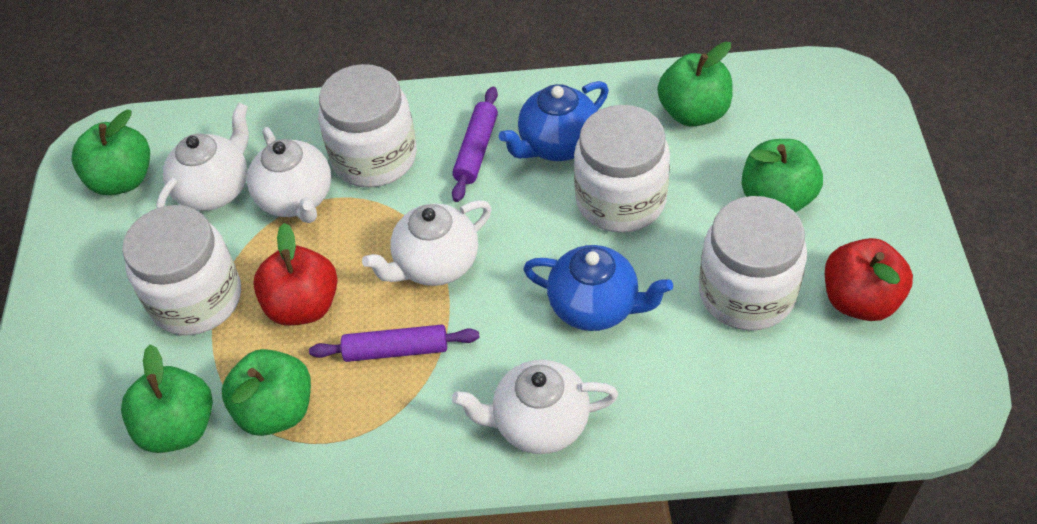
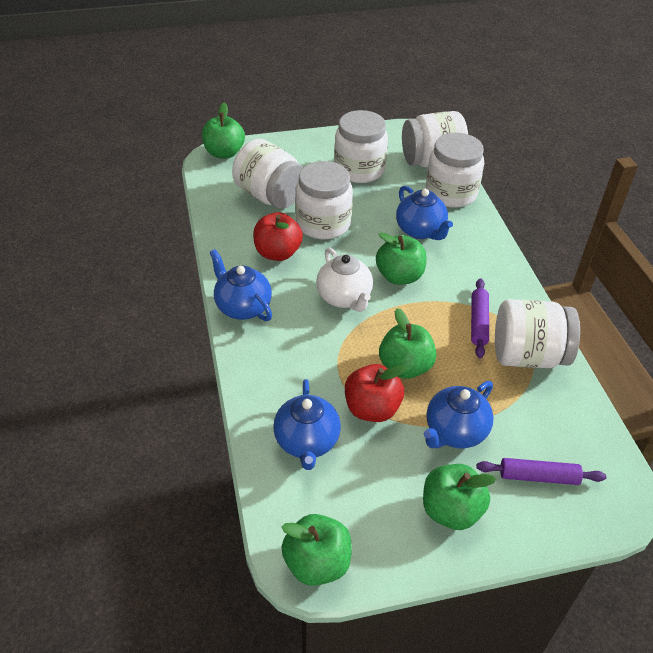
blue teapot: 2 -> 4
white jar: 4 -> 6
white teapot: 4 -> 1

